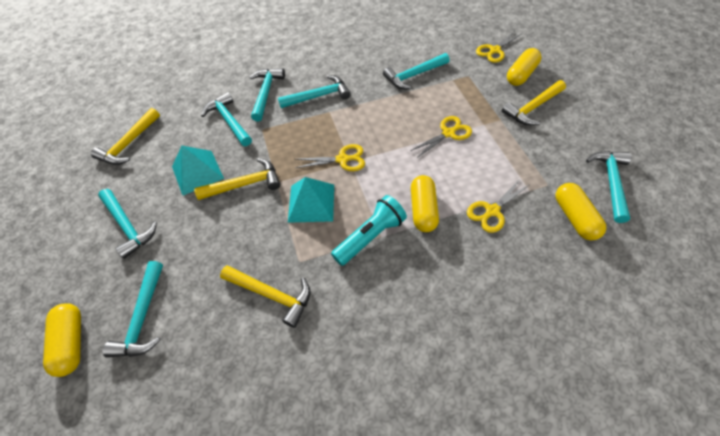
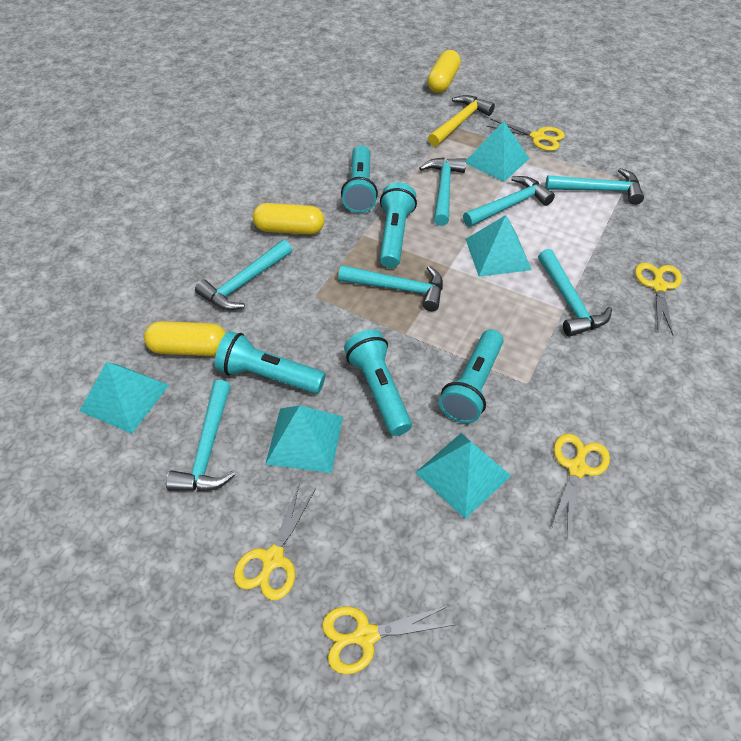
turquoise flashlight: 1 -> 5
turquoise pyramid: 2 -> 5
yellow capsule: 4 -> 3
yellow hammer: 4 -> 1
yellow scissors: 4 -> 5

